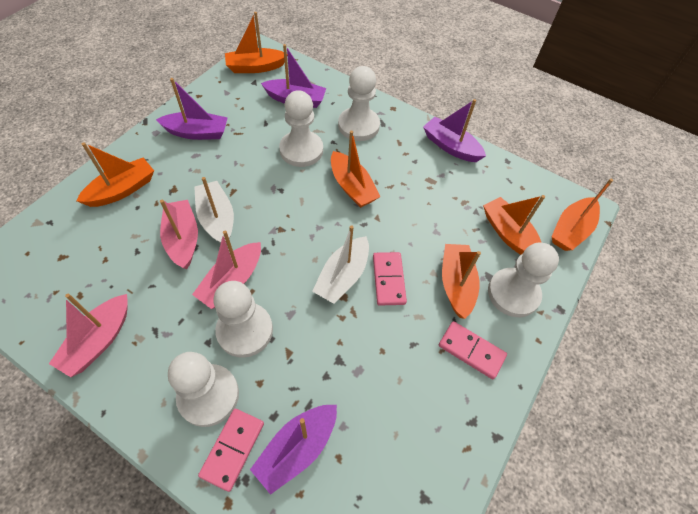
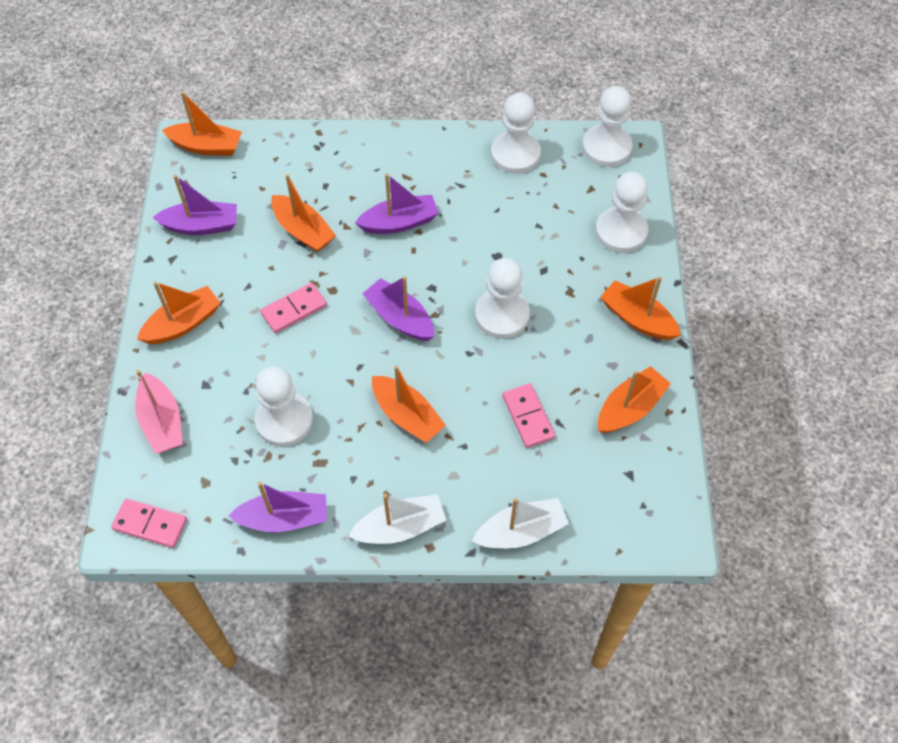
pink boat: 3 -> 1

